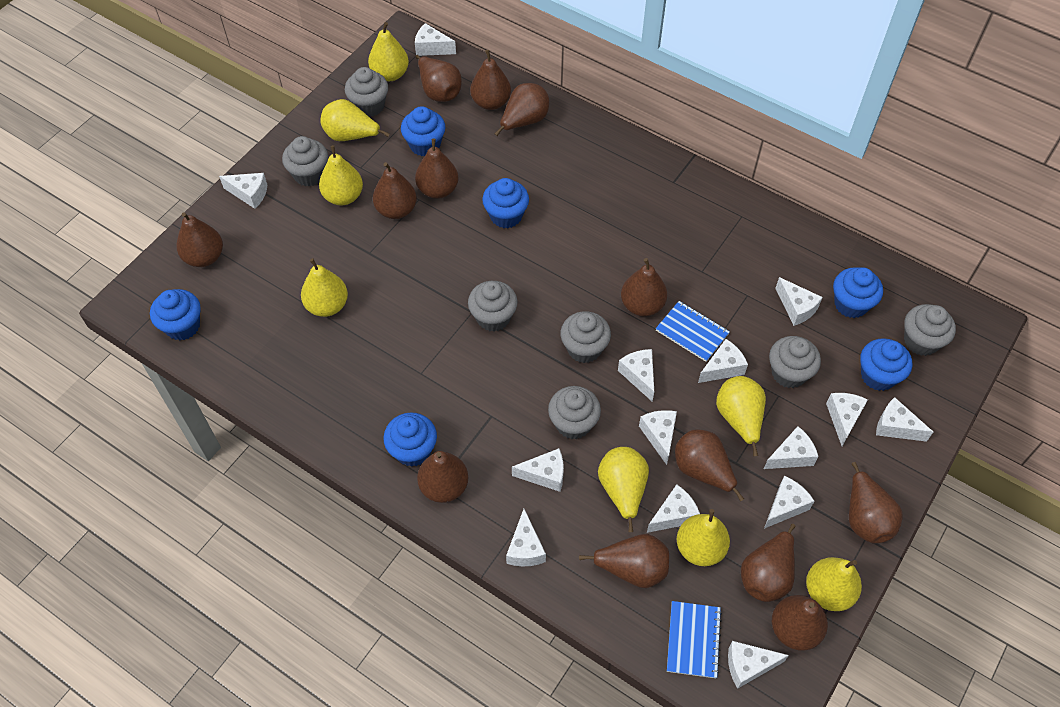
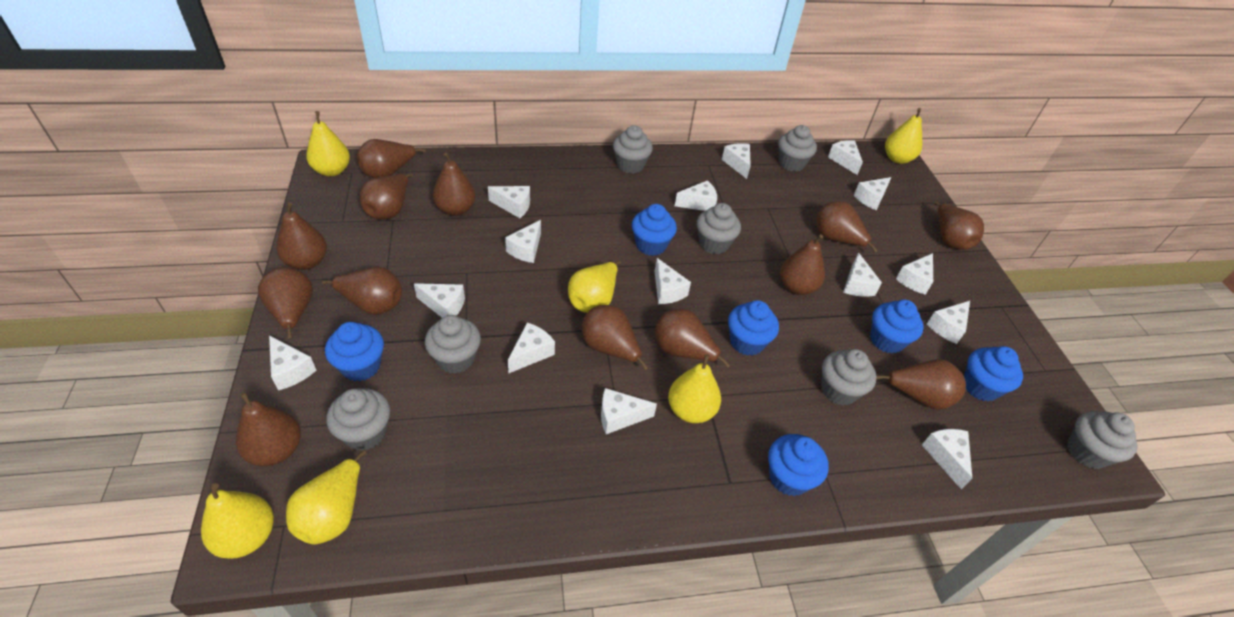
blue notebook: 2 -> 0
white cheese: 14 -> 15
yellow pear: 8 -> 6

